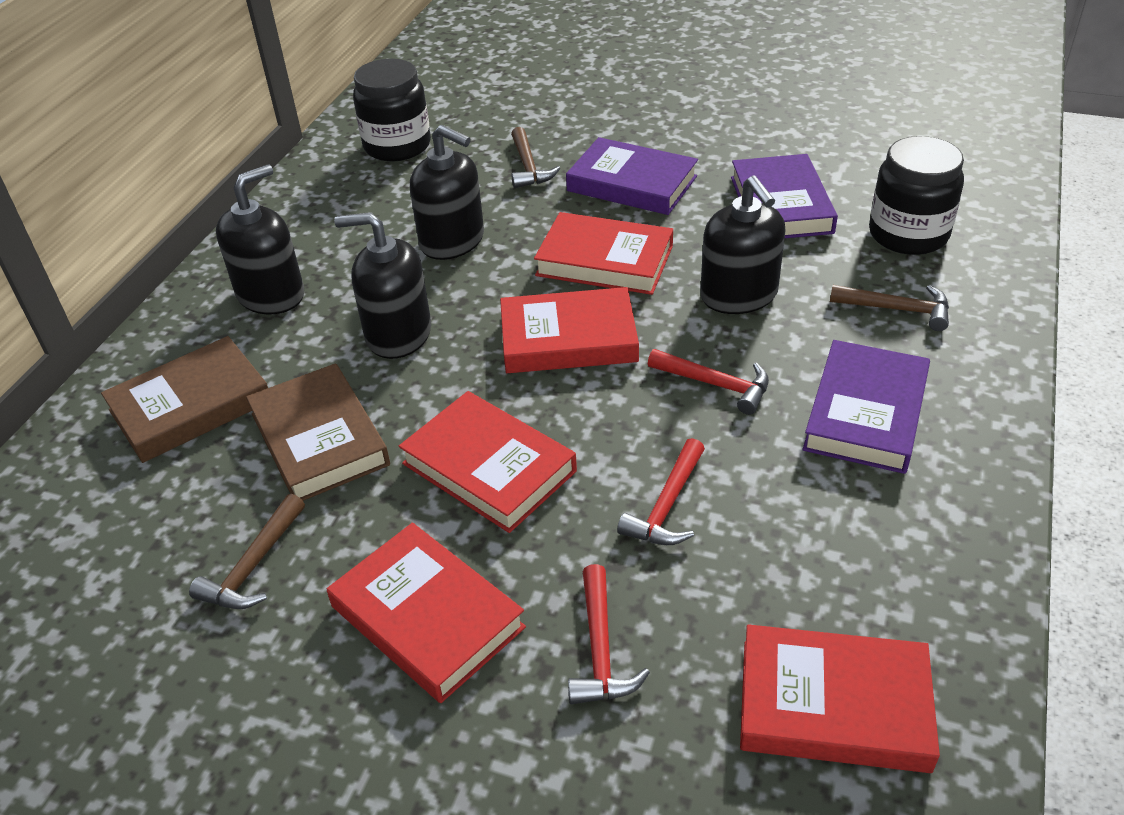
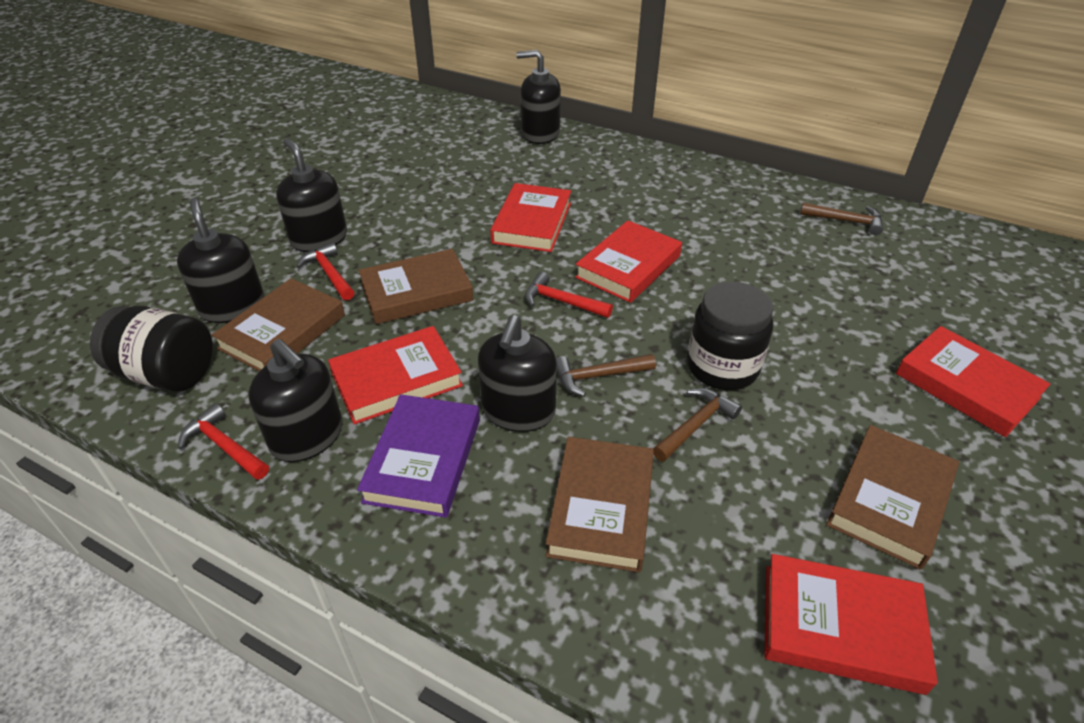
black soap dispenser: 4 -> 5
brown book: 2 -> 4
purple book: 3 -> 1

